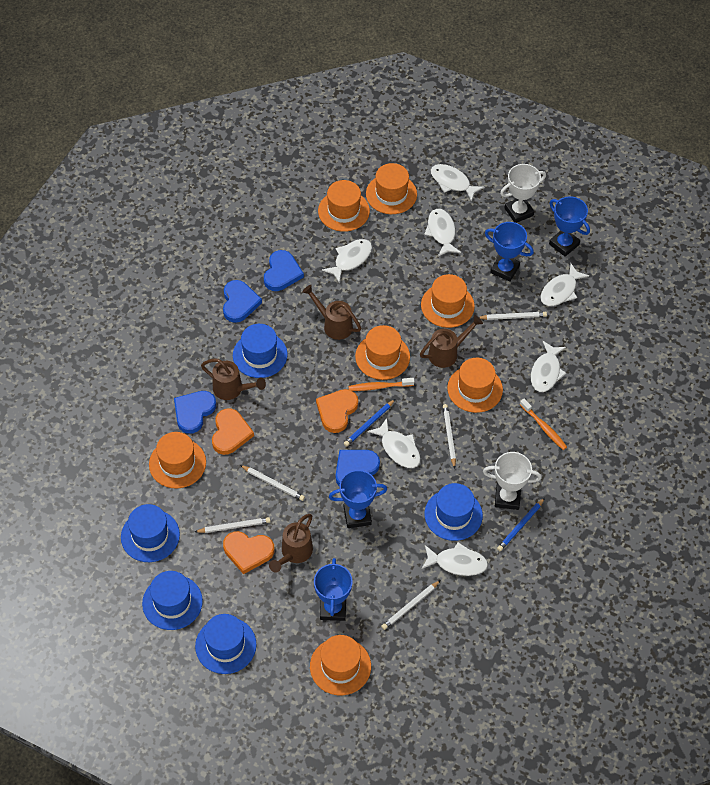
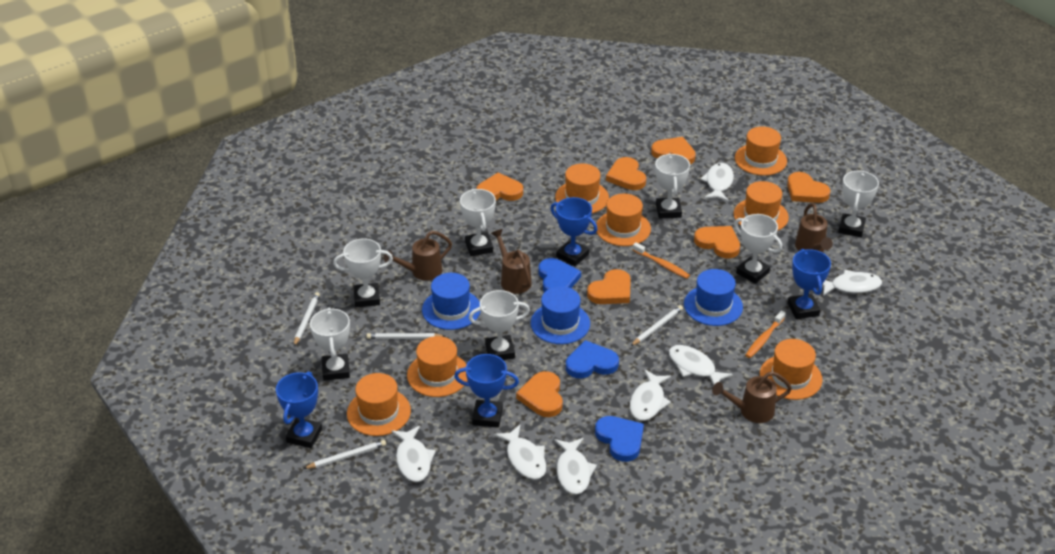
blue hat: 5 -> 3
blue heart: 4 -> 3
blue pencil: 2 -> 0
orange heart: 3 -> 7
white pencil: 5 -> 4
white trophy: 2 -> 7

